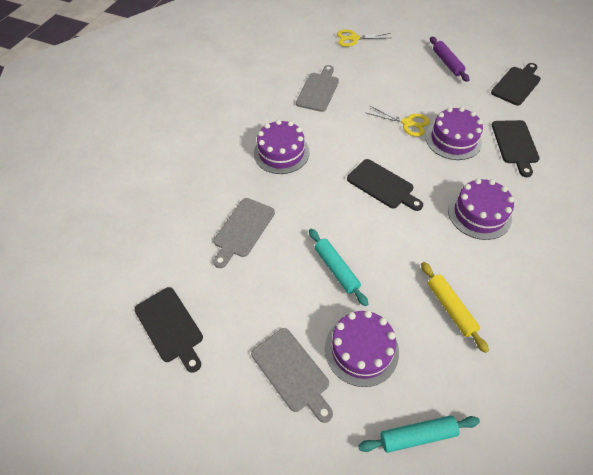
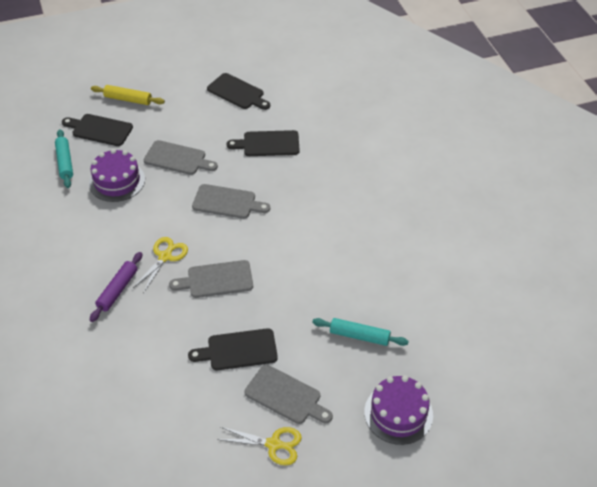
grey cutting board: 3 -> 4
purple cake: 4 -> 2

